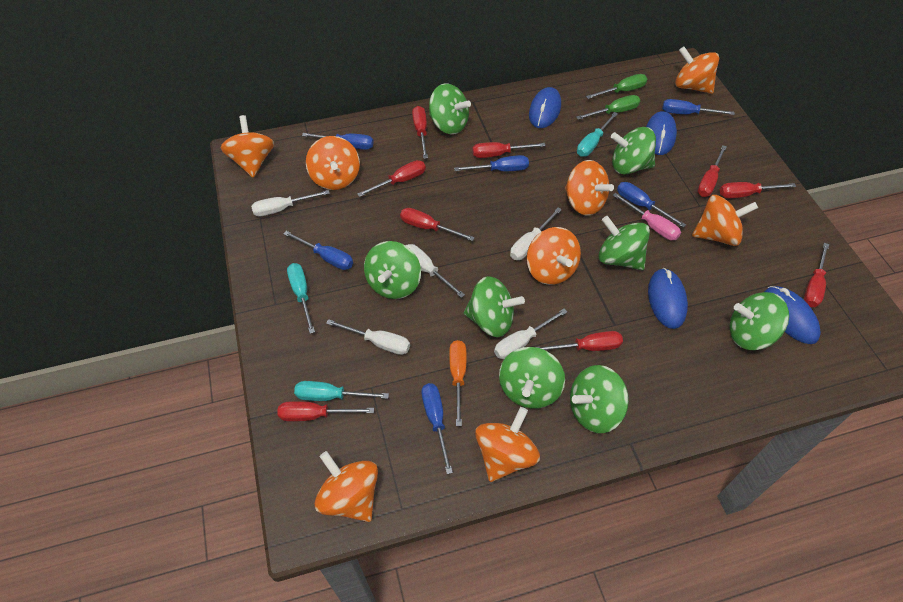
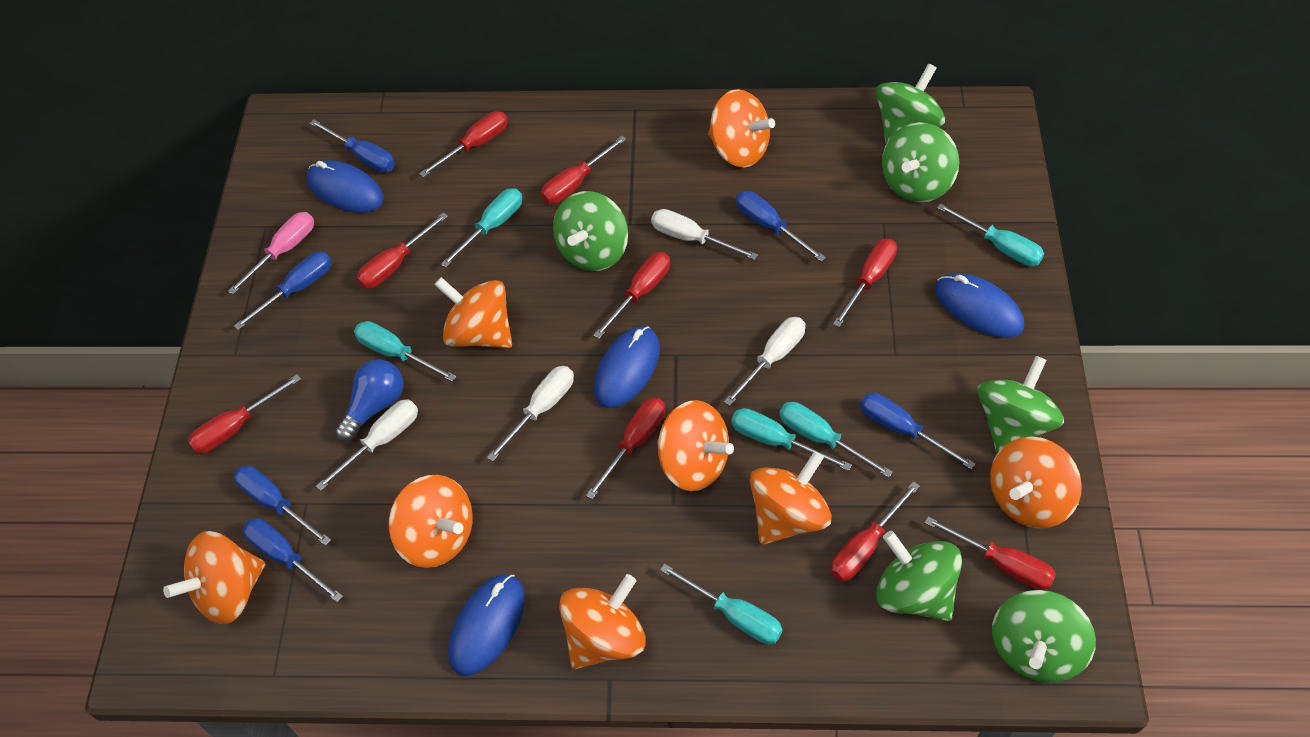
blue light bulb: 0 -> 1
green screwdriver: 2 -> 0
green spinning top: 8 -> 6
orange screwdriver: 1 -> 0
turquoise screwdriver: 3 -> 6
white screwdriver: 5 -> 4

